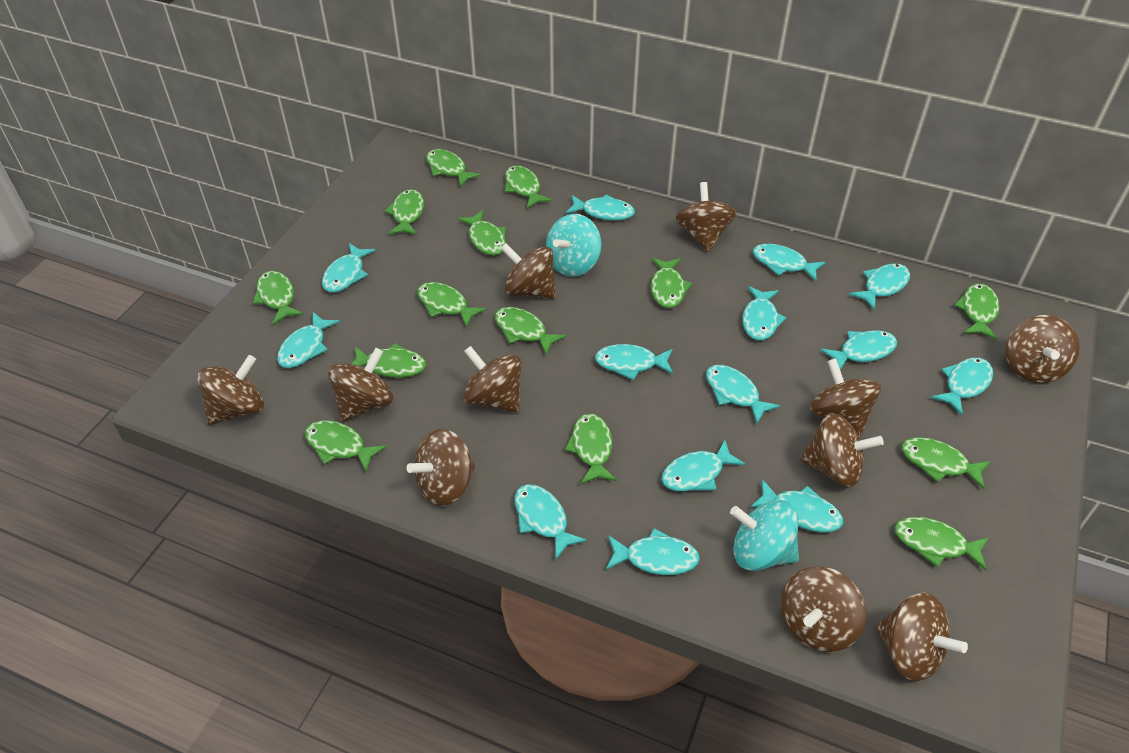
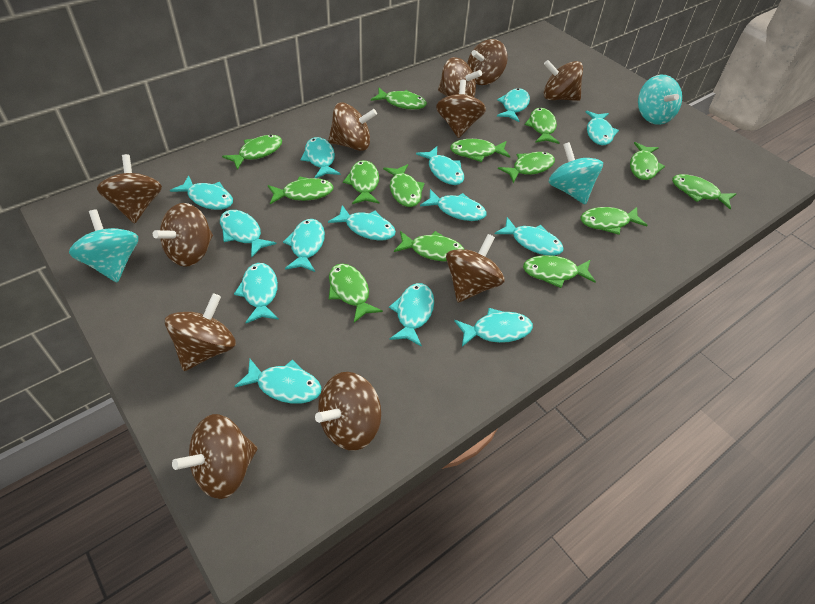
turquoise spinning top: 2 -> 3

